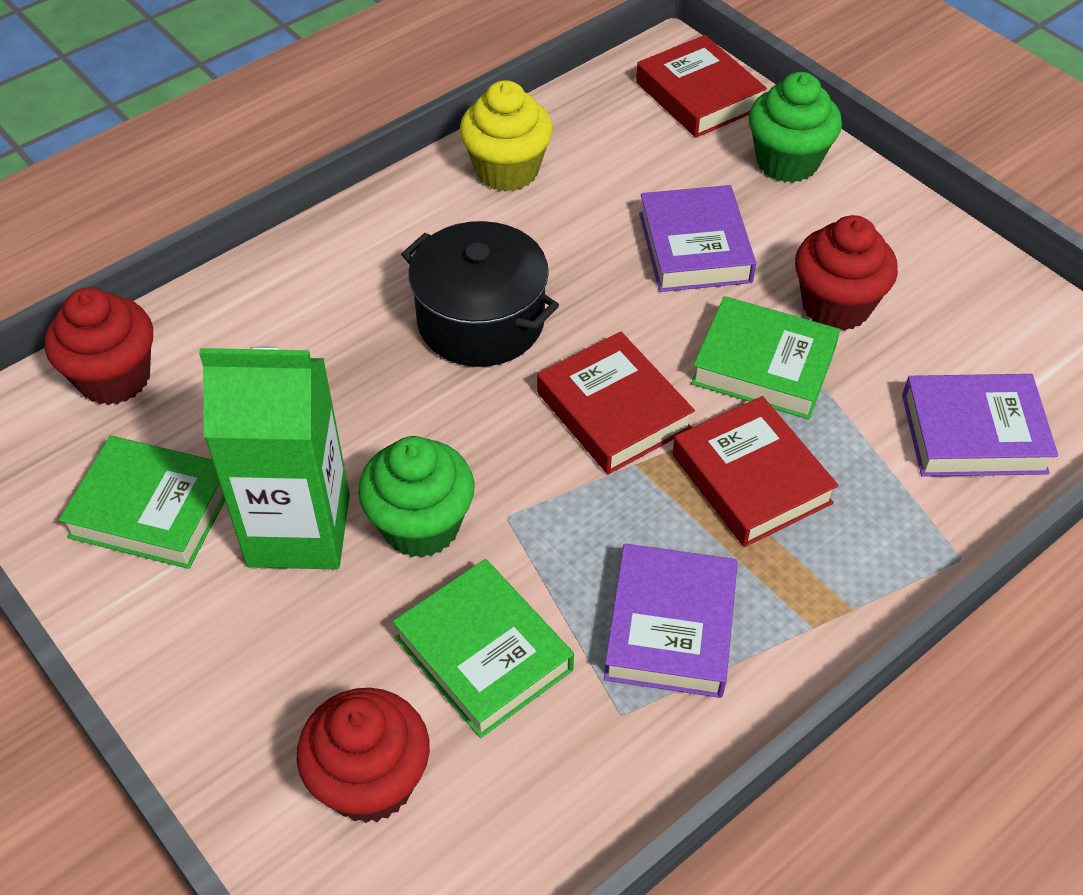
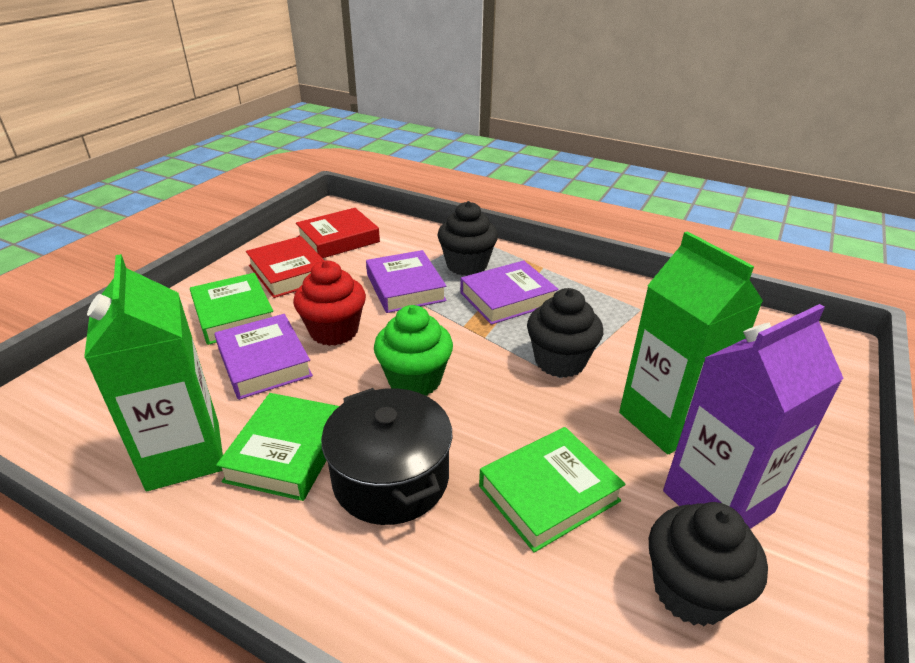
black cupcake: 0 -> 3
green carton: 1 -> 2
green cupcake: 2 -> 1
purple carton: 0 -> 1
red book: 3 -> 2
red cupcake: 3 -> 1
yellow cupcake: 1 -> 0

